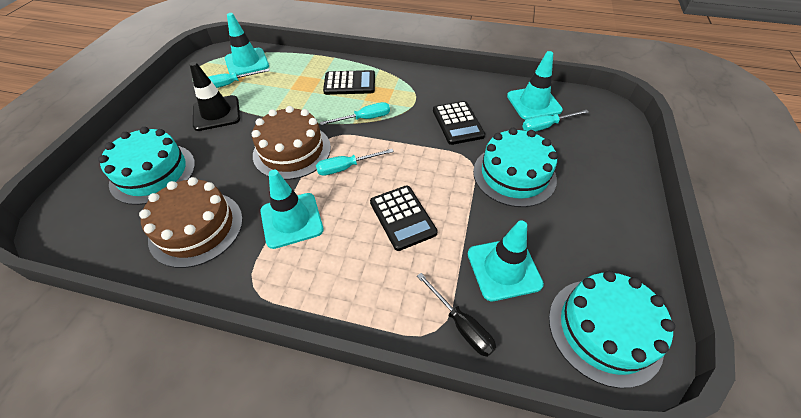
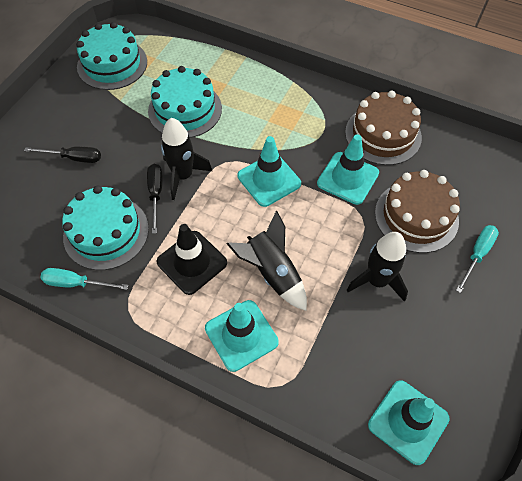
black calculator: 3 -> 0
black rocket: 0 -> 3
black screwdriver: 1 -> 2
turquoise screwdriver: 4 -> 2

